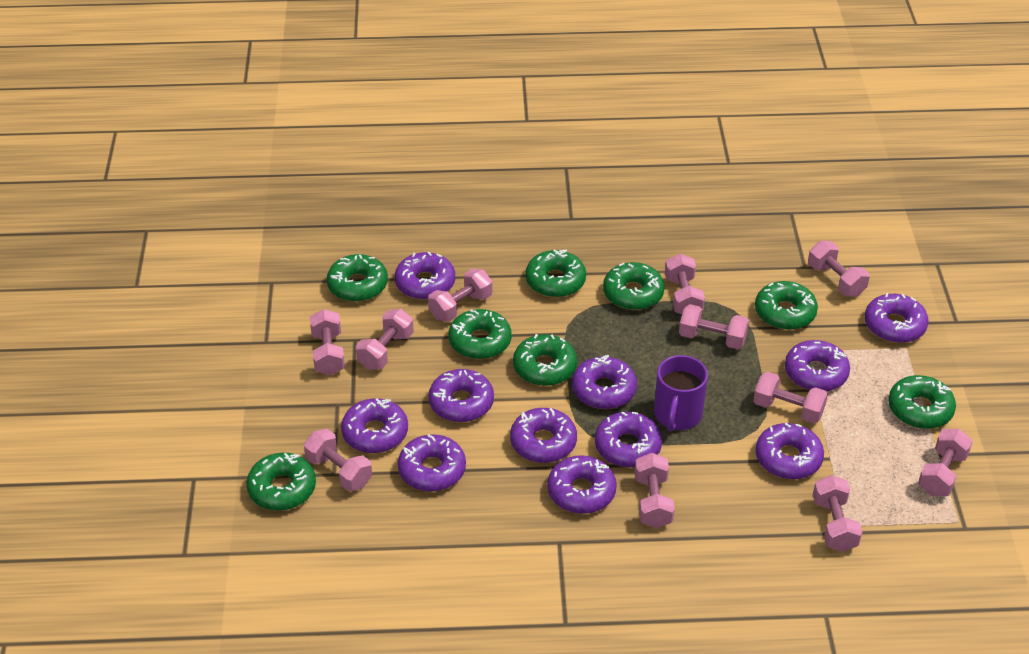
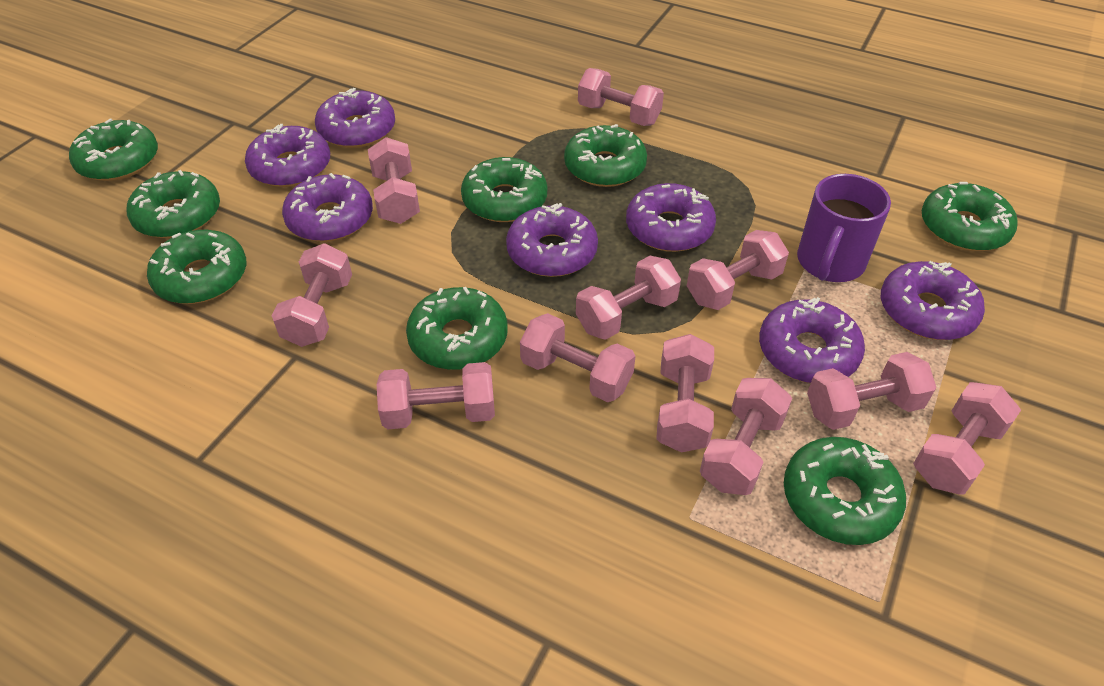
purple donut: 11 -> 7

